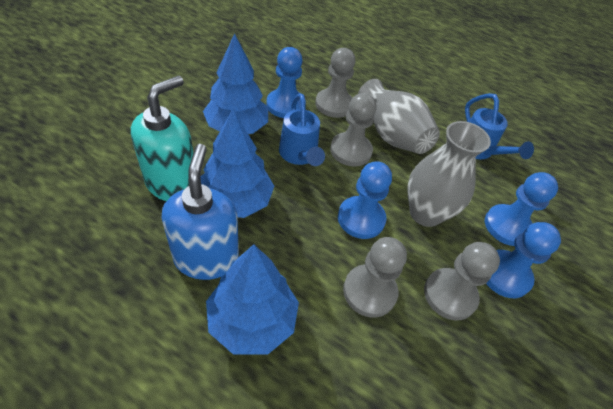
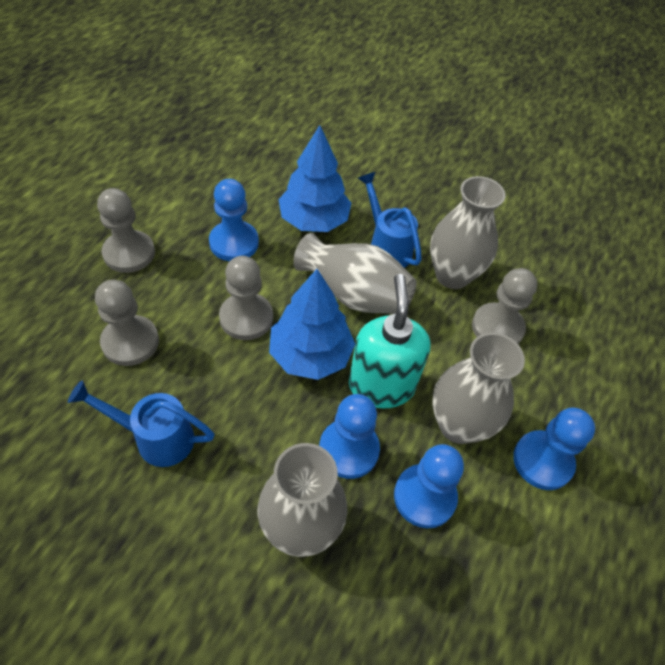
blue soap dispenser: 1 -> 0
blue tree: 3 -> 2
grey vase: 2 -> 4

